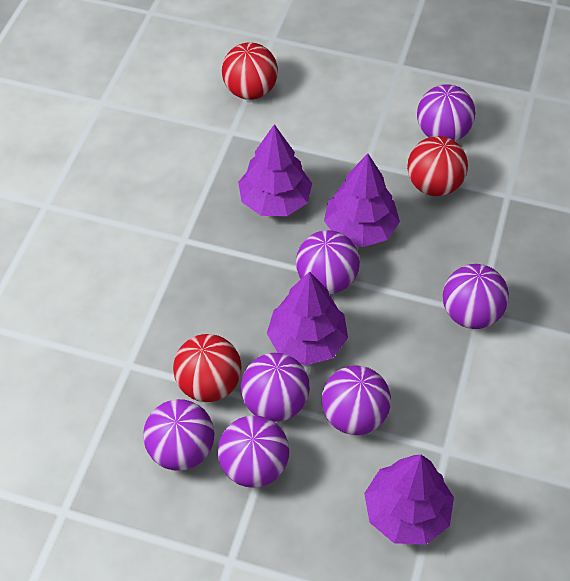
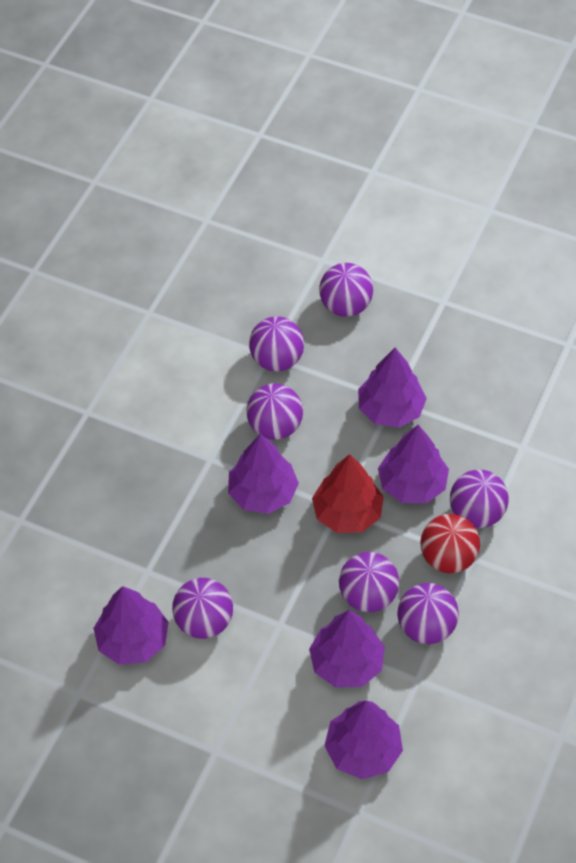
purple tree: 4 -> 6
red ball: 3 -> 1
red tree: 0 -> 1

